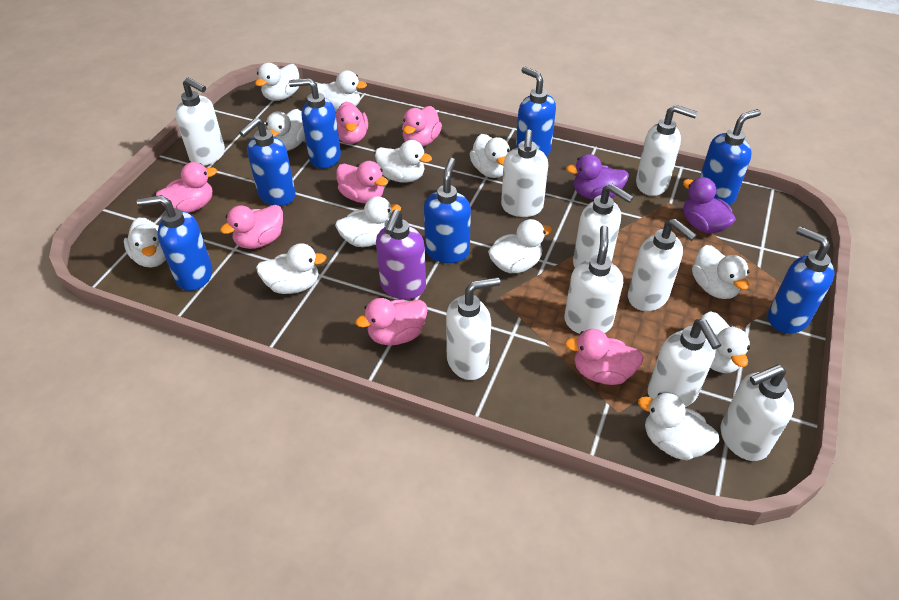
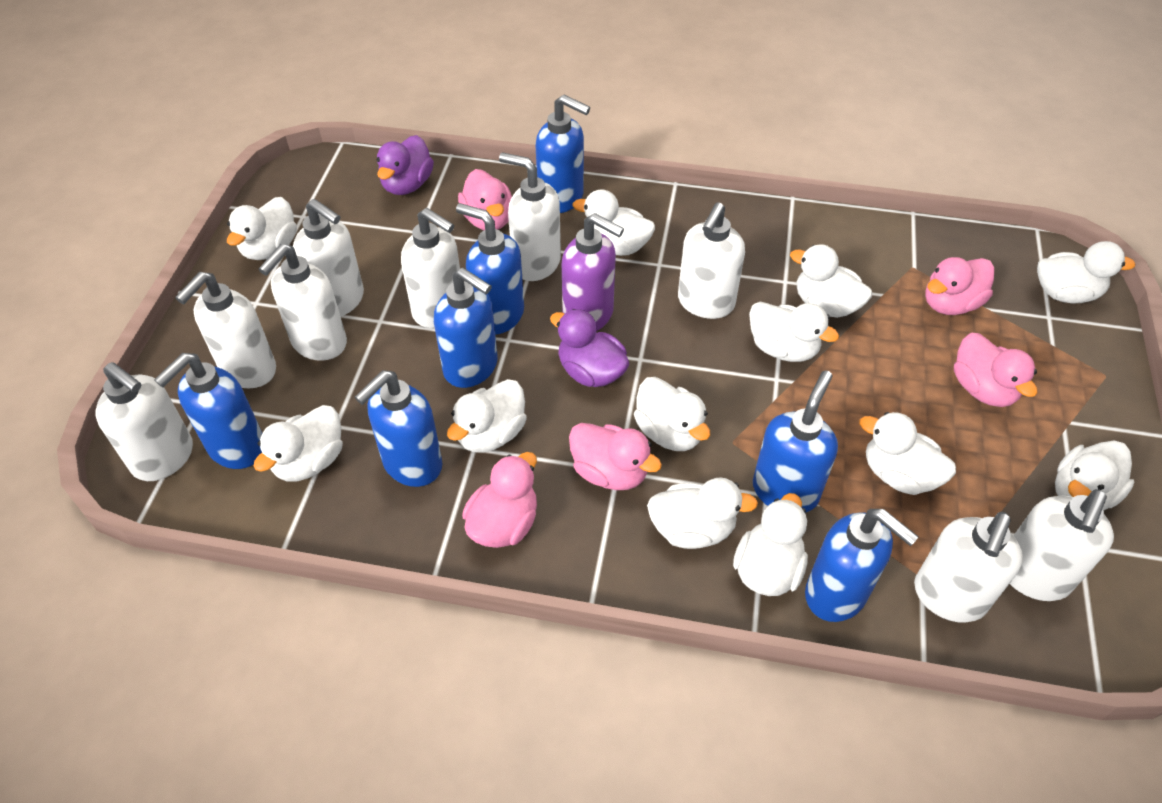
pink duck: 7 -> 5

